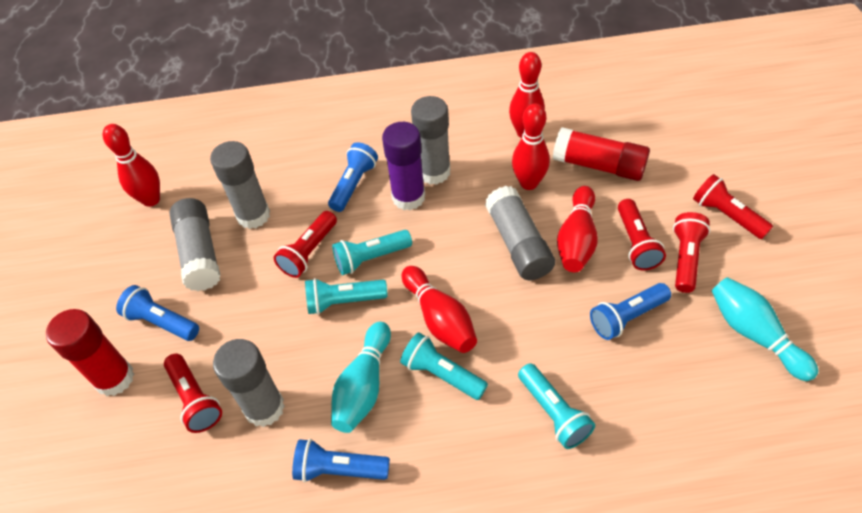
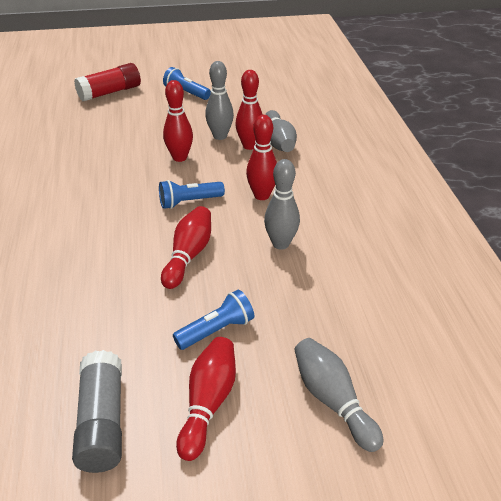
blue flashlight: 4 -> 3
grey bowling pin: 0 -> 4
grey glue stick: 5 -> 1
purple glue stick: 1 -> 0
red flashlight: 5 -> 0
red glue stick: 2 -> 1
turquoise bowling pin: 2 -> 0
turquoise flashlight: 4 -> 0

